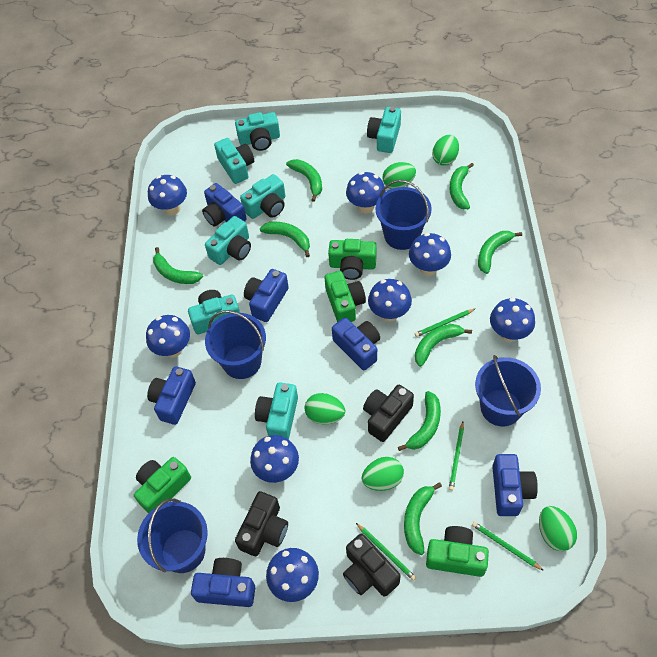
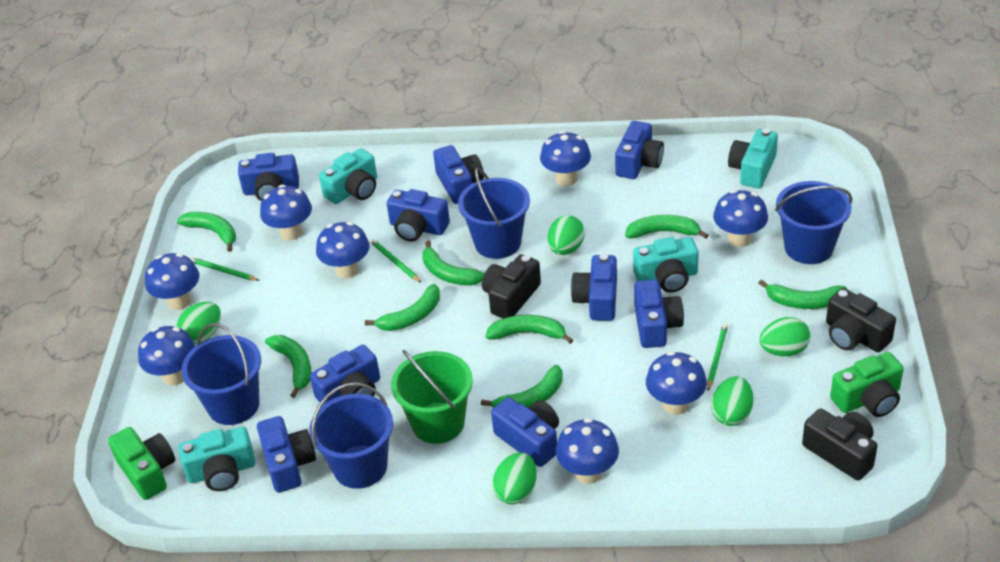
blue camera: 6 -> 9
green bucket: 0 -> 1
green camera: 4 -> 2
green pencil: 4 -> 3
turquoise camera: 7 -> 4

